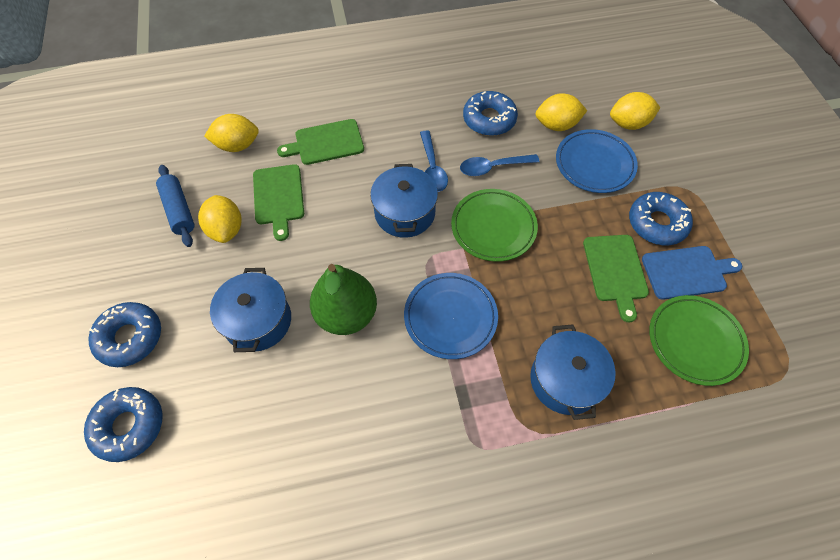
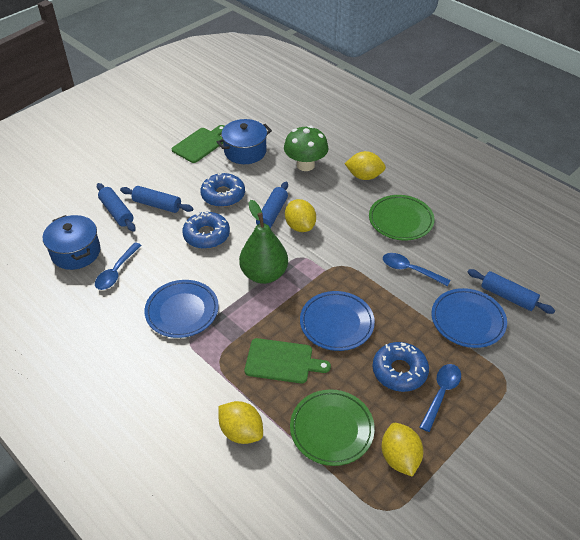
blue cutting board: 1 -> 0
blue donut: 4 -> 3
blue plate: 2 -> 3
blue pot: 3 -> 2
blue rolling pin: 1 -> 4
blue spoon: 2 -> 3
green cutting board: 3 -> 2
green mushroom: 0 -> 1

